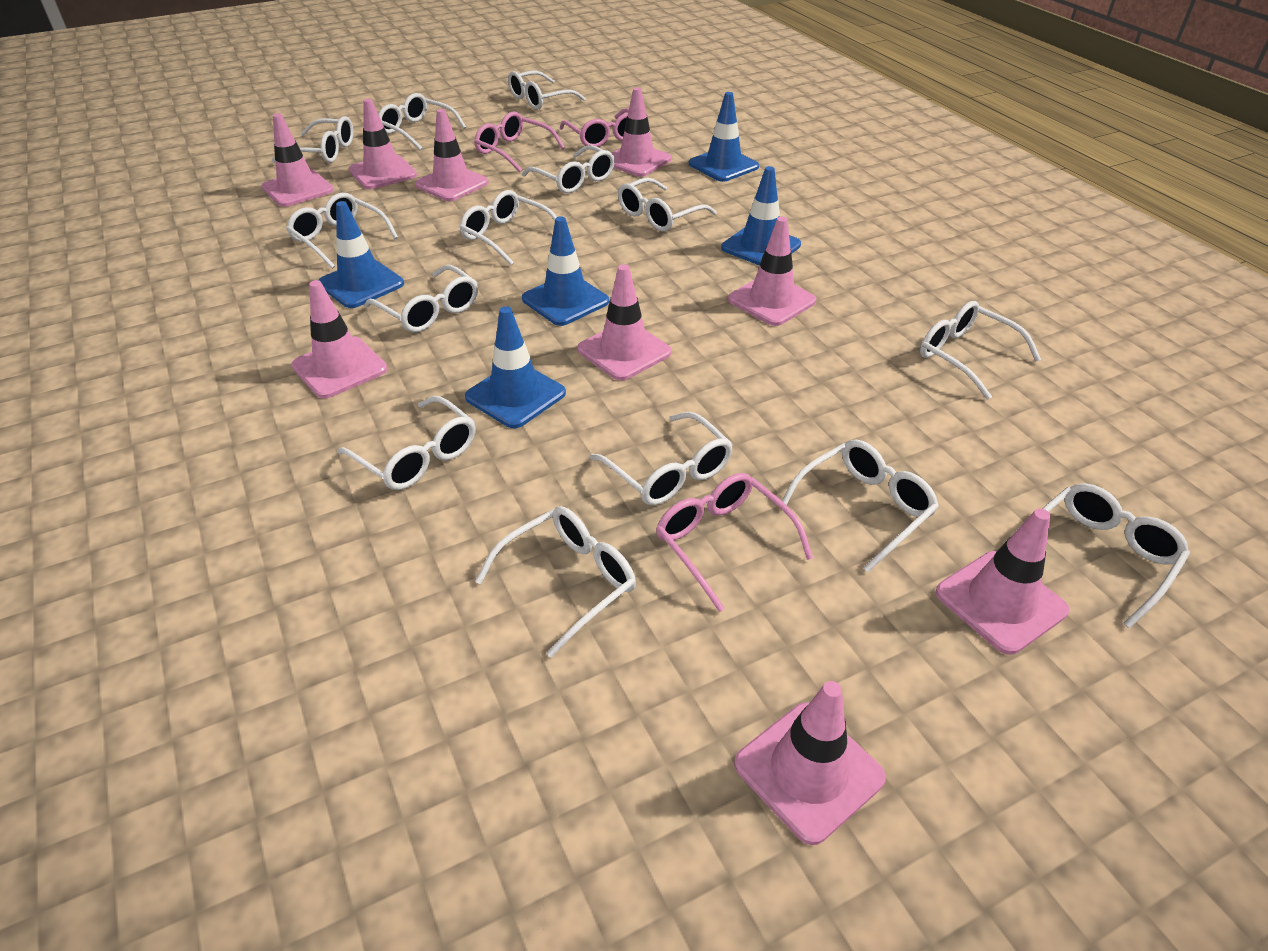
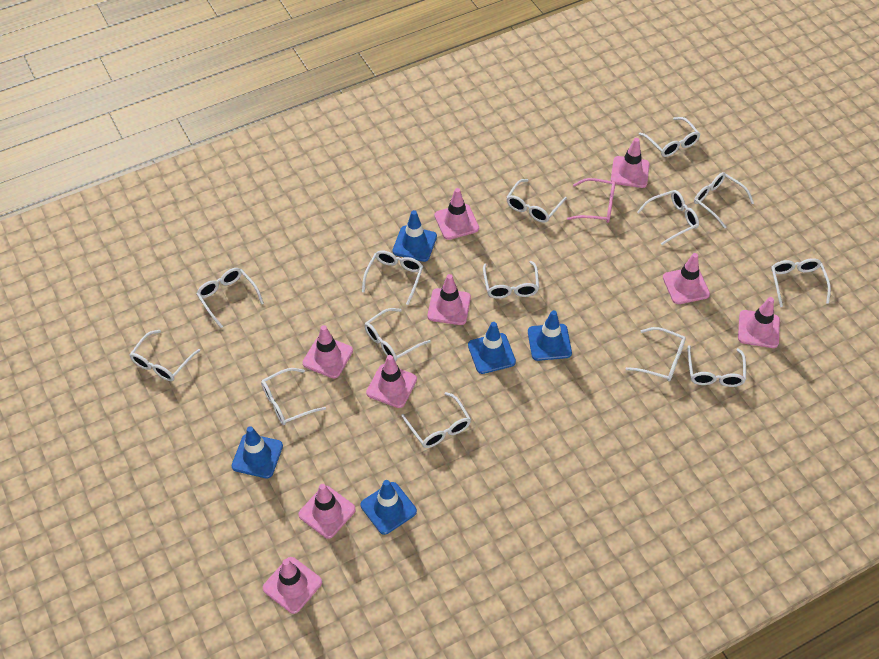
pink glasses: 3 -> 1

